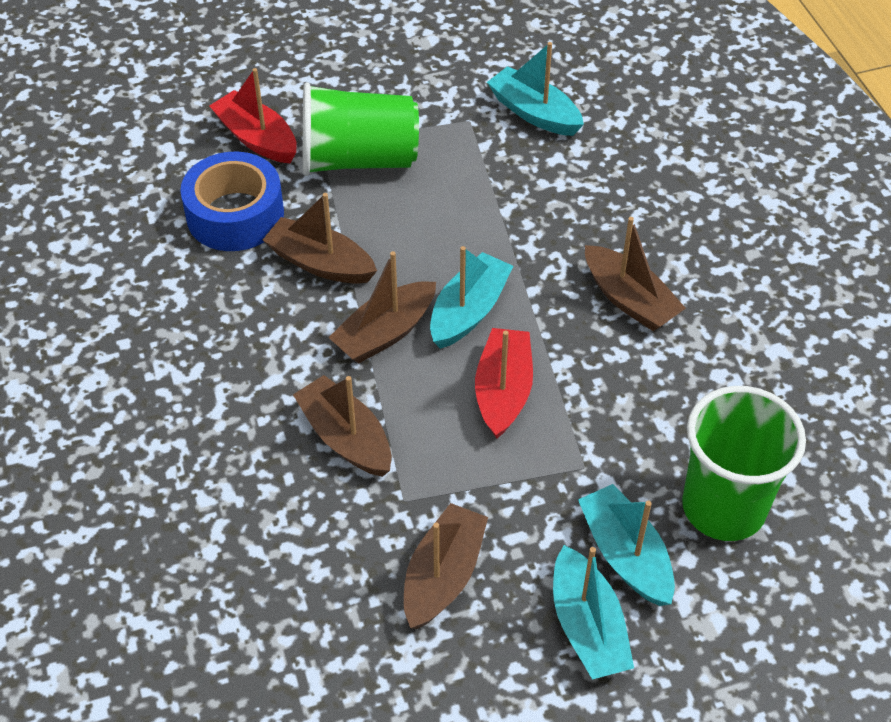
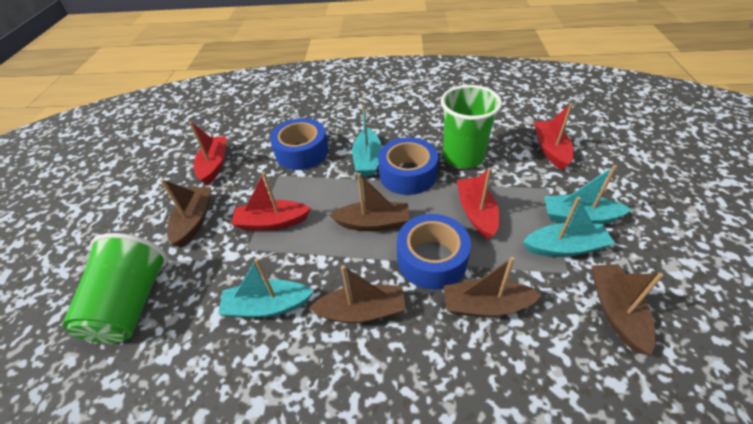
blue tape: 1 -> 3
red boat: 2 -> 4

